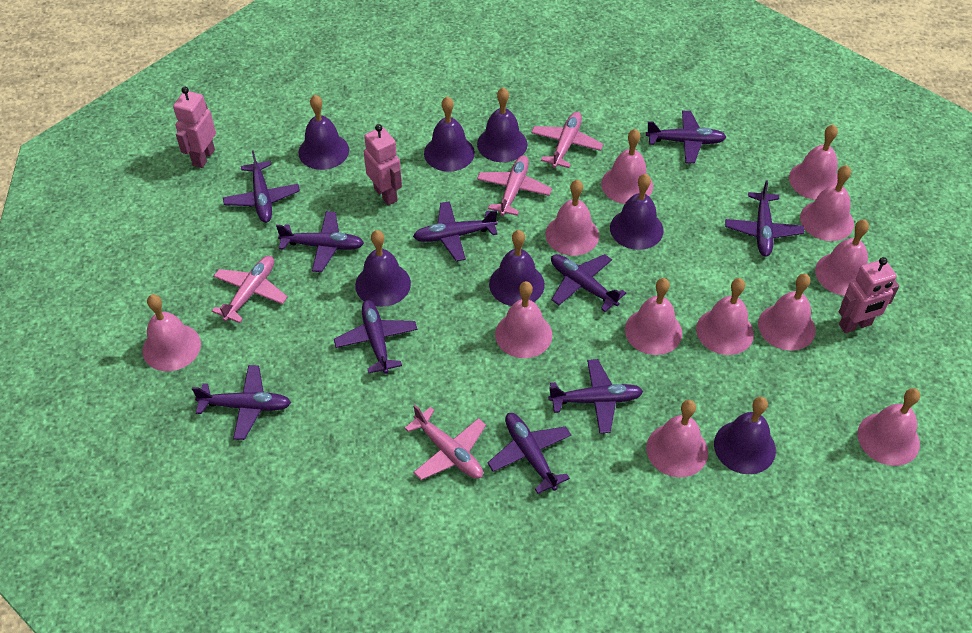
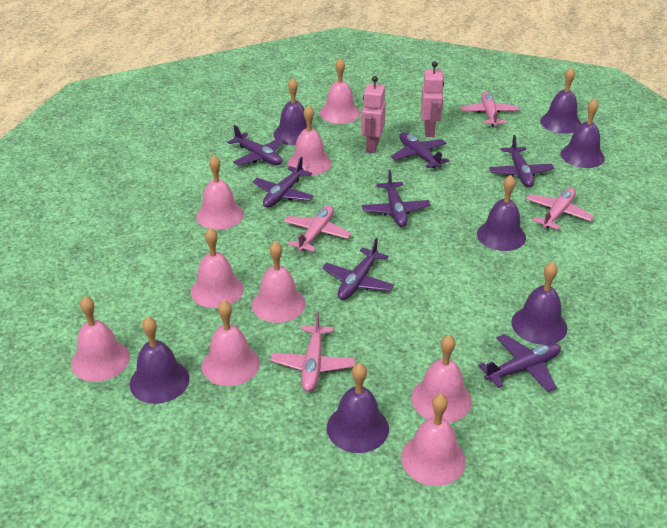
pink bell: 12 -> 9
pink robot: 3 -> 2
purple plane: 10 -> 7

